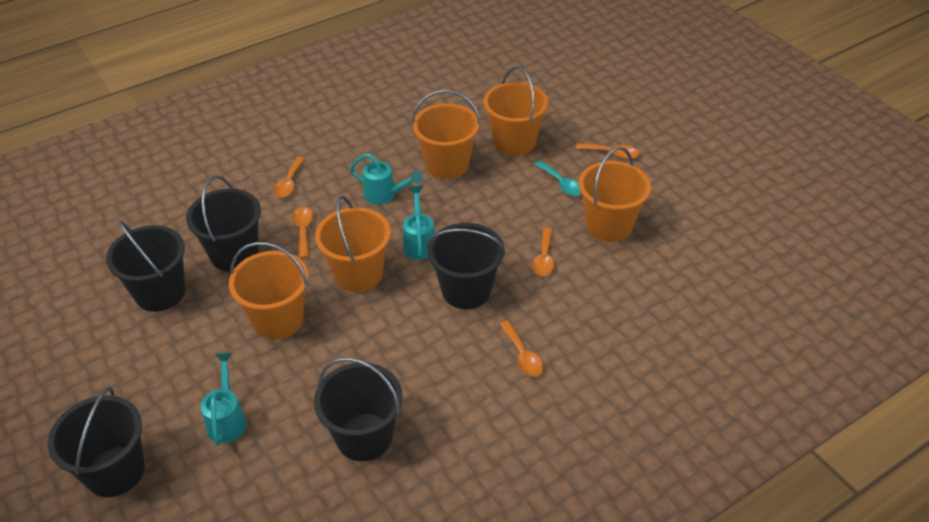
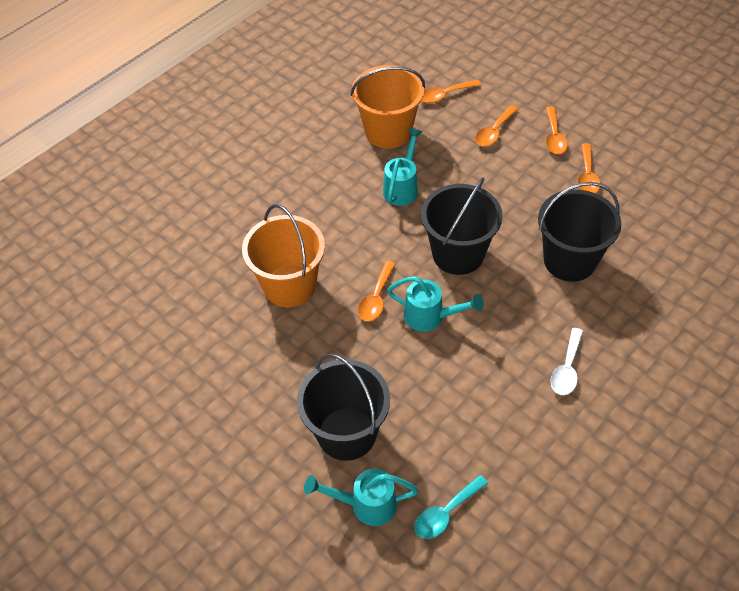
black bucket: 5 -> 3
orange bucket: 5 -> 2
white spoon: 0 -> 1

